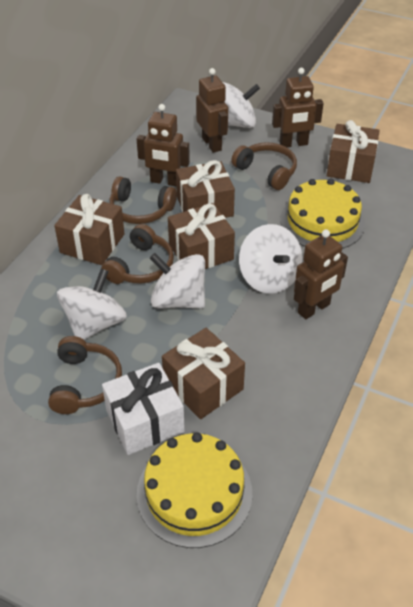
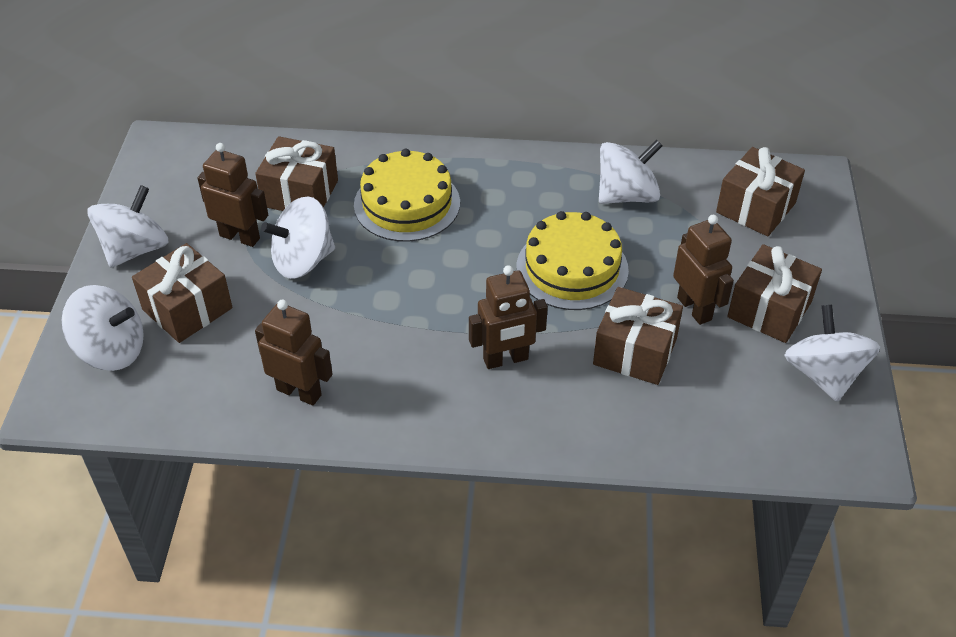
brown headphones: 4 -> 0
white gift: 1 -> 0
white spinning top: 4 -> 5

